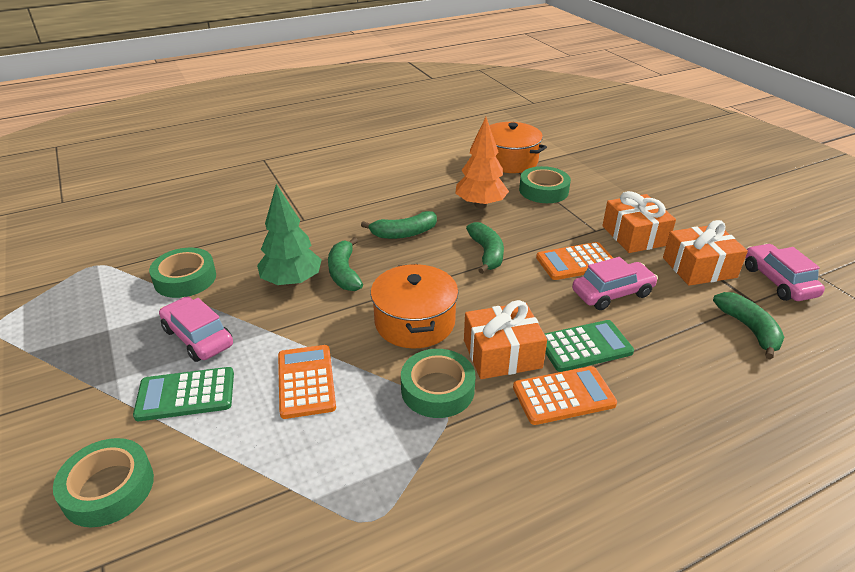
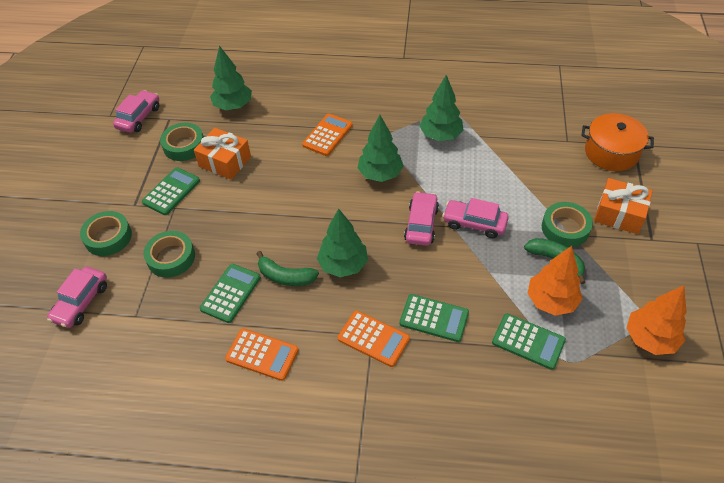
green banana: 4 -> 2
green calculator: 2 -> 4
green tree: 1 -> 4
orange gift: 3 -> 2
orange pot: 2 -> 1
orange tree: 1 -> 2
pink car: 3 -> 4

